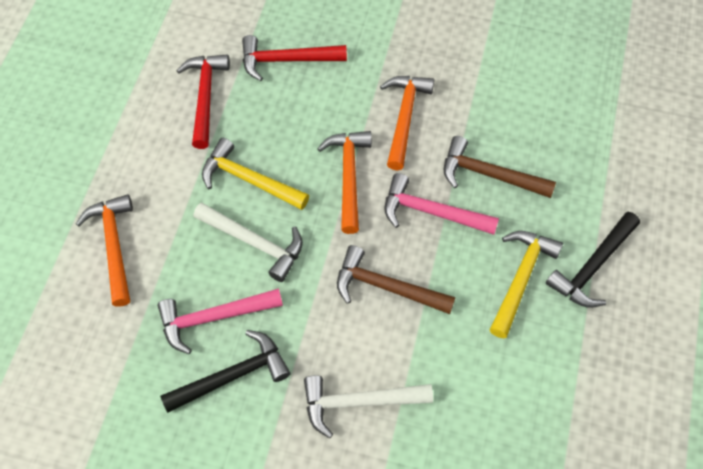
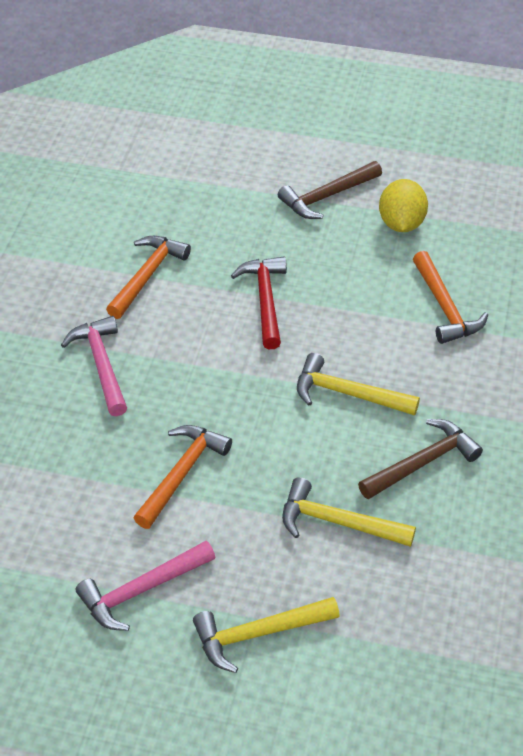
black hammer: 2 -> 0
red hammer: 2 -> 1
white hammer: 2 -> 0
yellow hammer: 2 -> 3
yellow lemon: 0 -> 1

